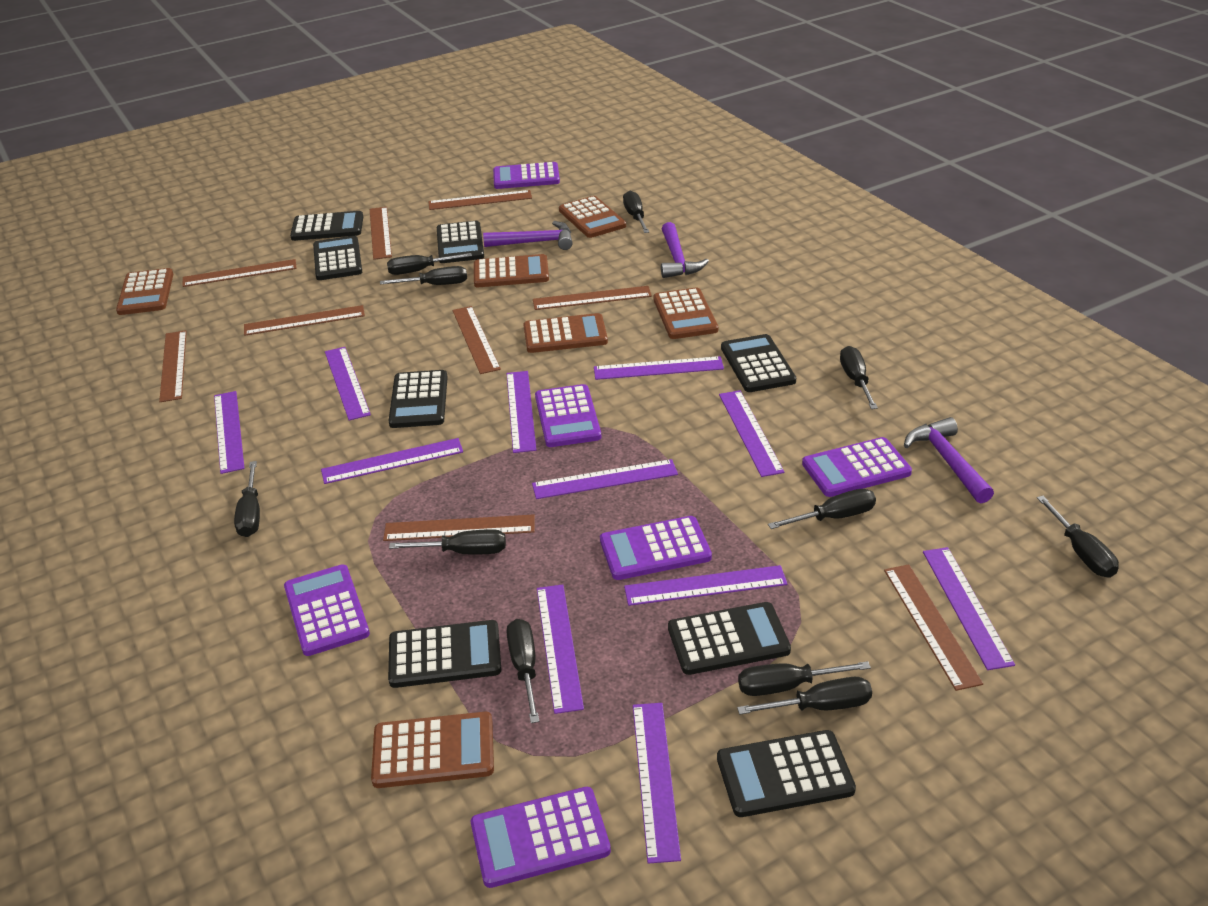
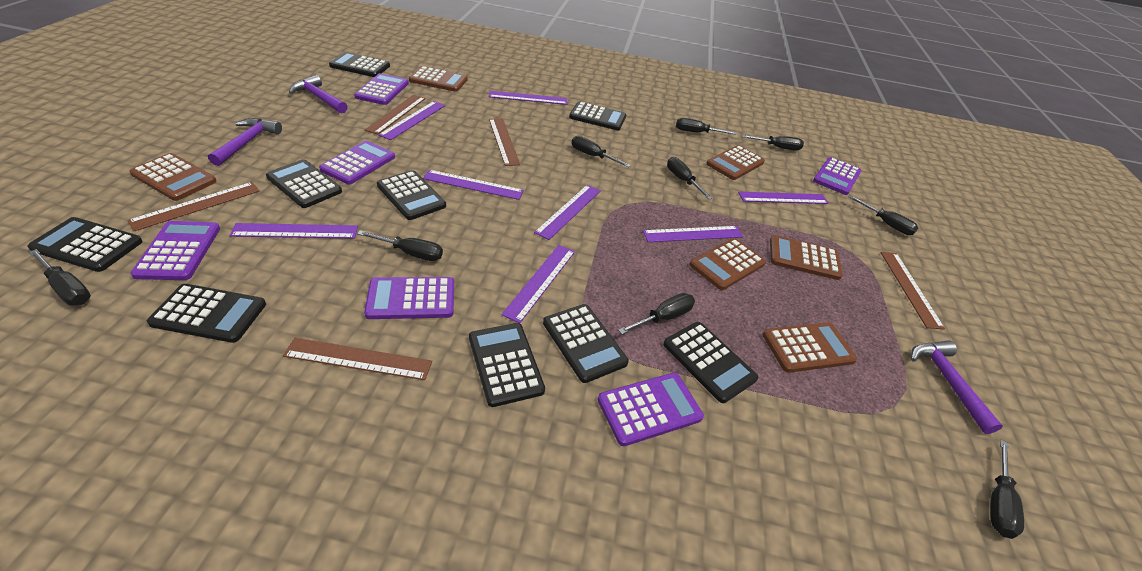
black calculator: 8 -> 9
black screwdriver: 11 -> 9
brown ruler: 9 -> 5
purple ruler: 11 -> 8

